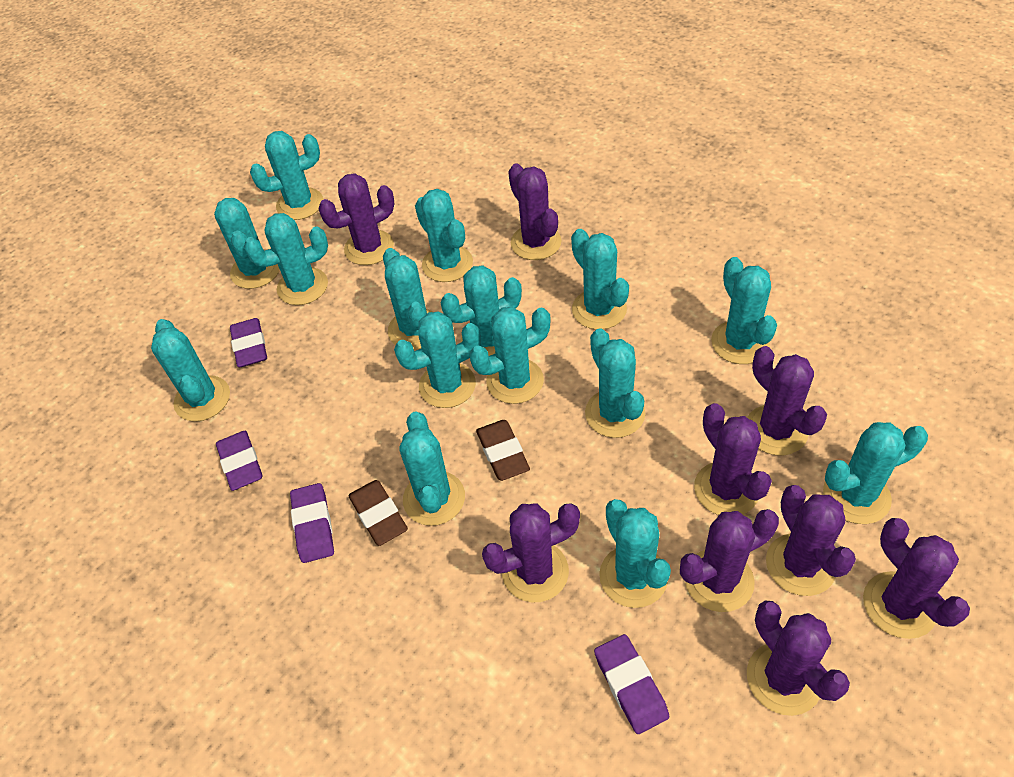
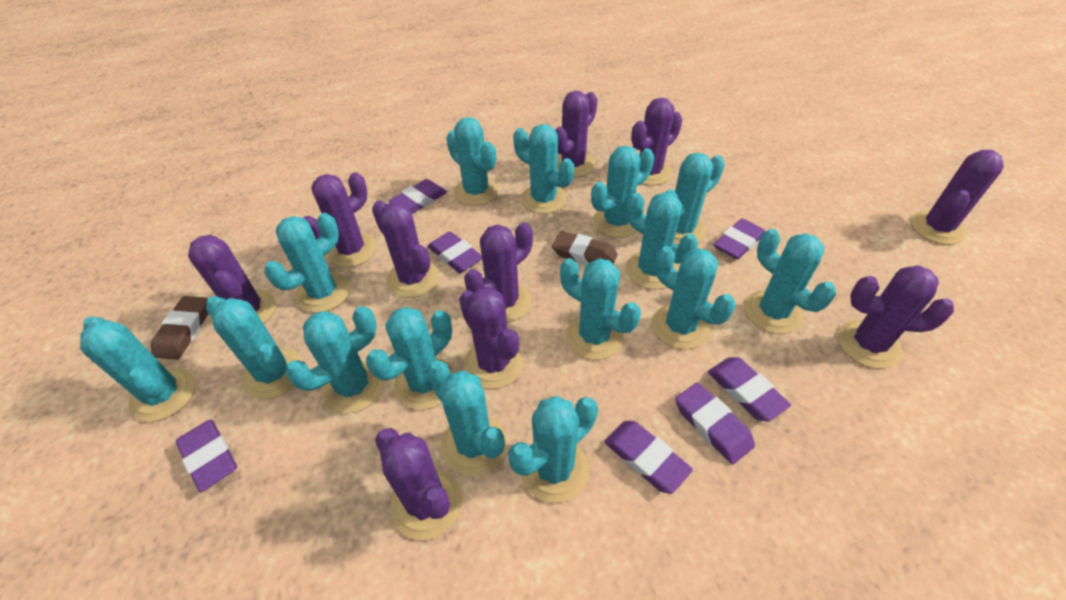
purple cactus: 9 -> 10
purple eraser: 4 -> 7

